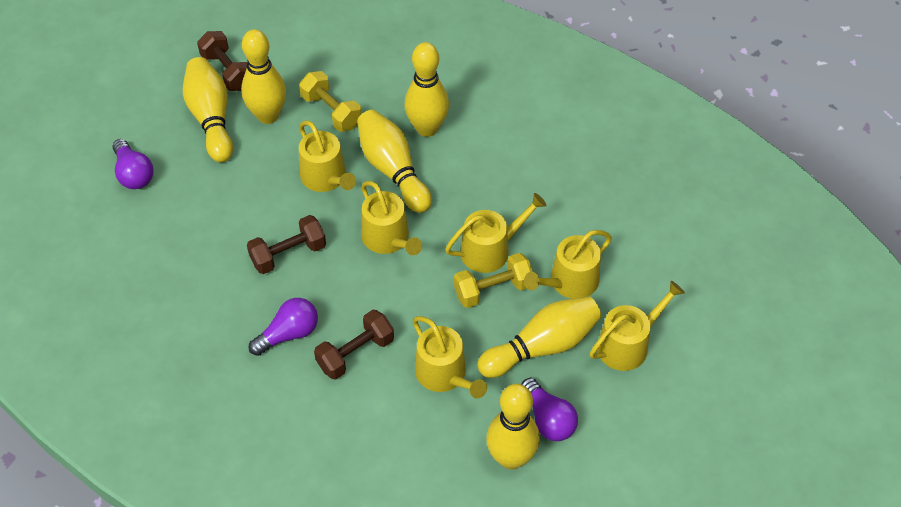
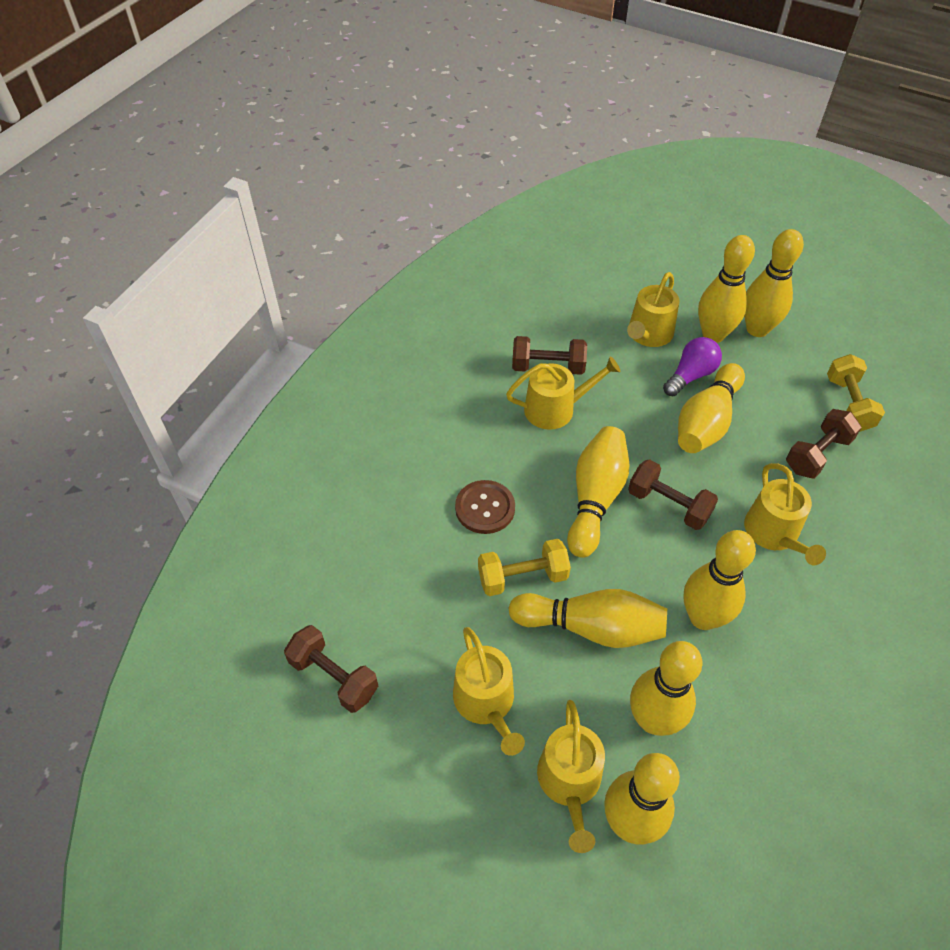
brown button: 0 -> 1
brown dumbbell: 3 -> 4
purple light bulb: 3 -> 1
yellow bowling pin: 6 -> 8
yellow watering can: 6 -> 5

